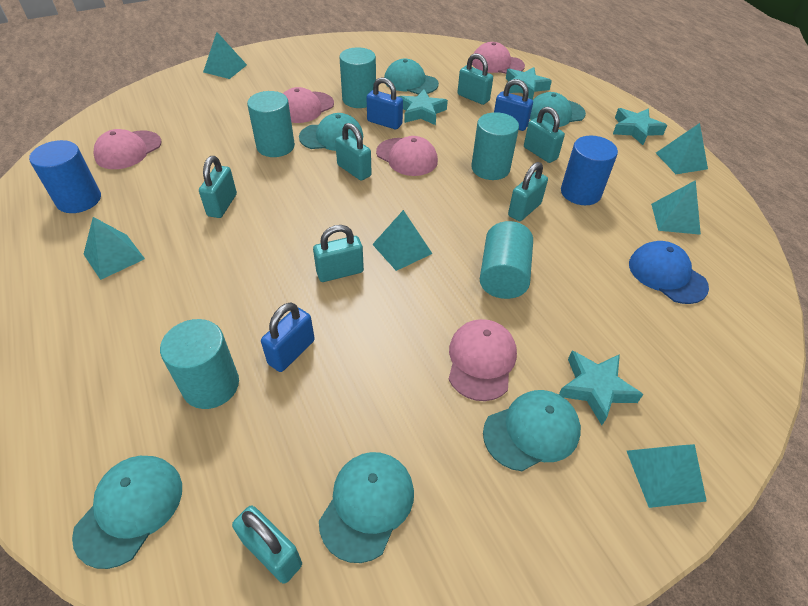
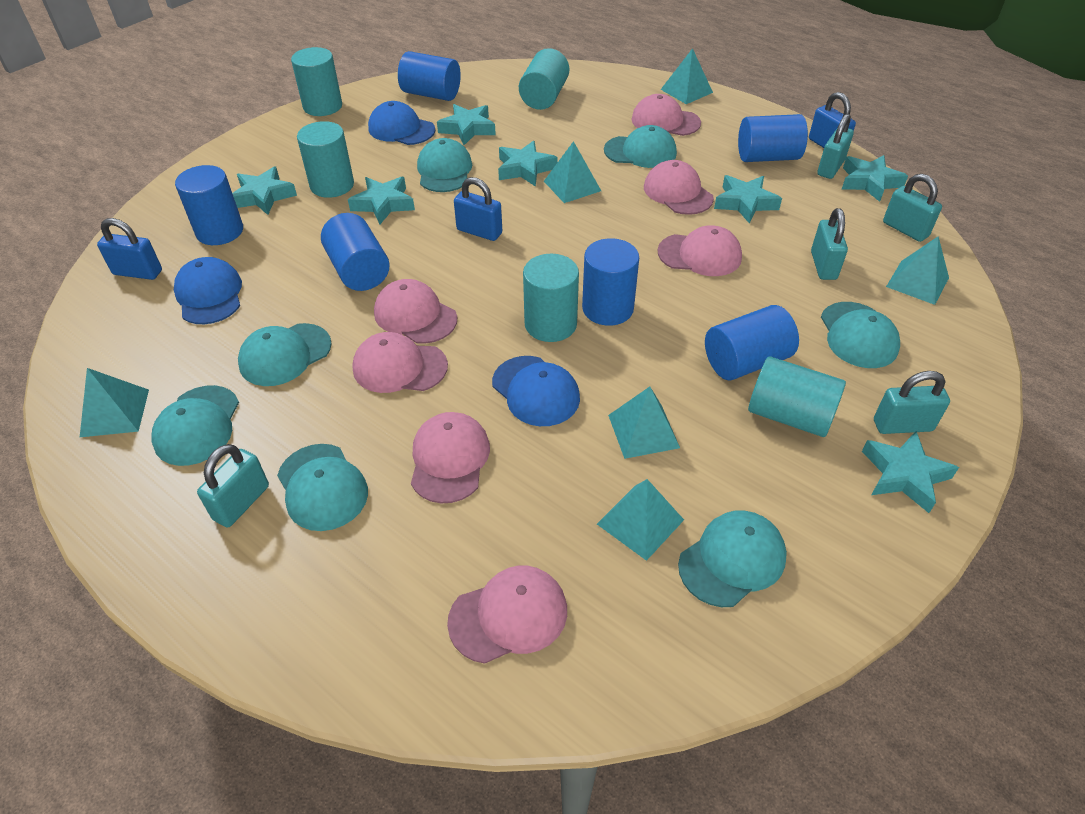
blue cap: 1 -> 3
blue cylinder: 2 -> 6
pink cap: 5 -> 7
turquoise cap: 6 -> 7
turquoise padlock: 7 -> 5
turquoise star: 4 -> 7

